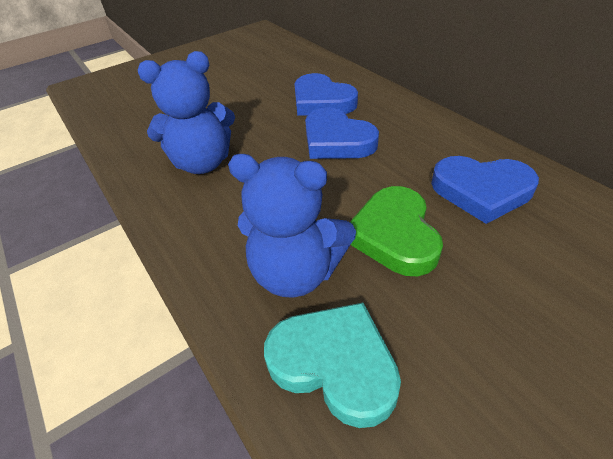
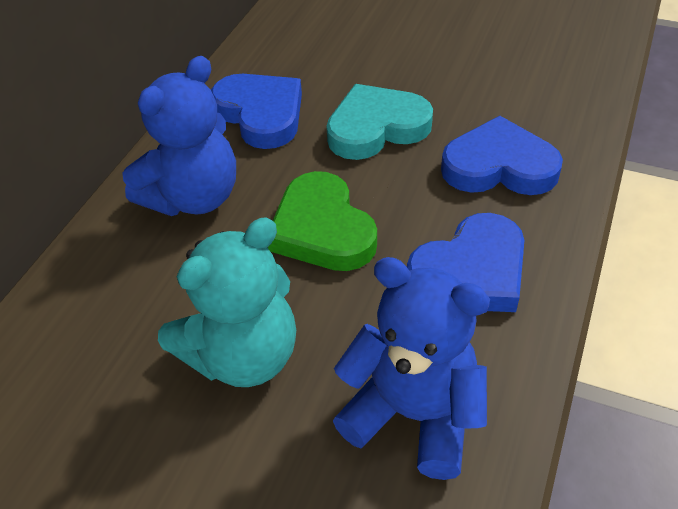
turquoise teddy bear: 0 -> 1

